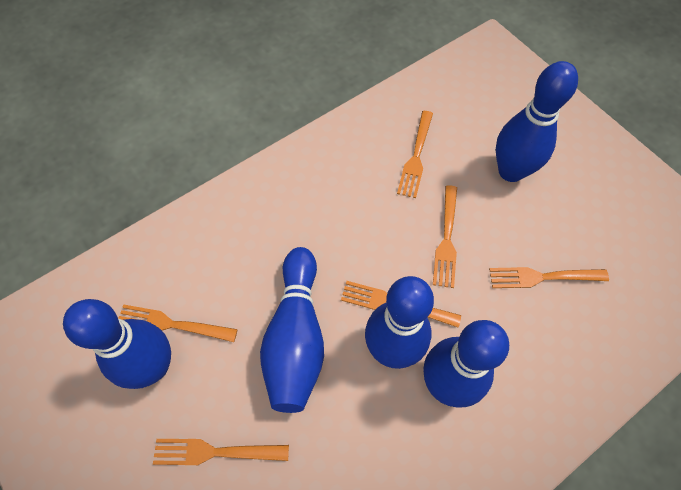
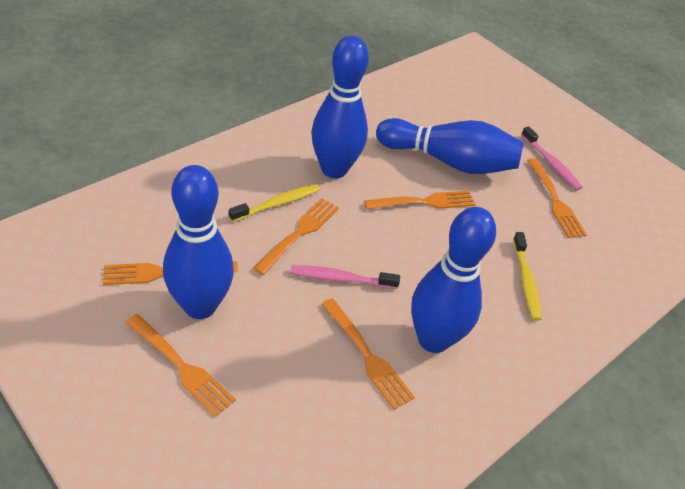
blue bowling pin: 5 -> 4
pink toothbrush: 0 -> 2
yellow toothbrush: 0 -> 2

